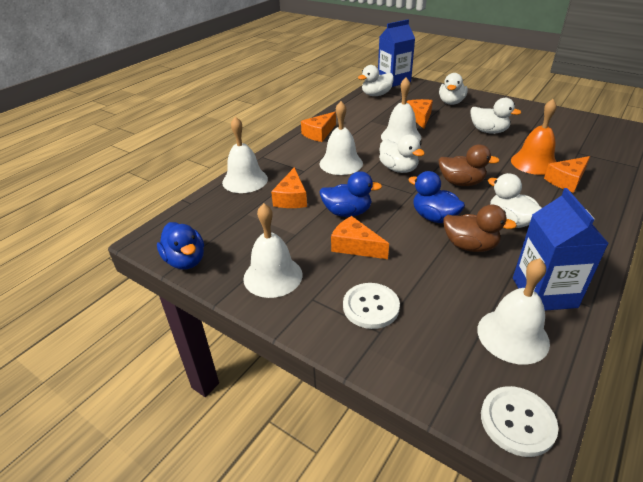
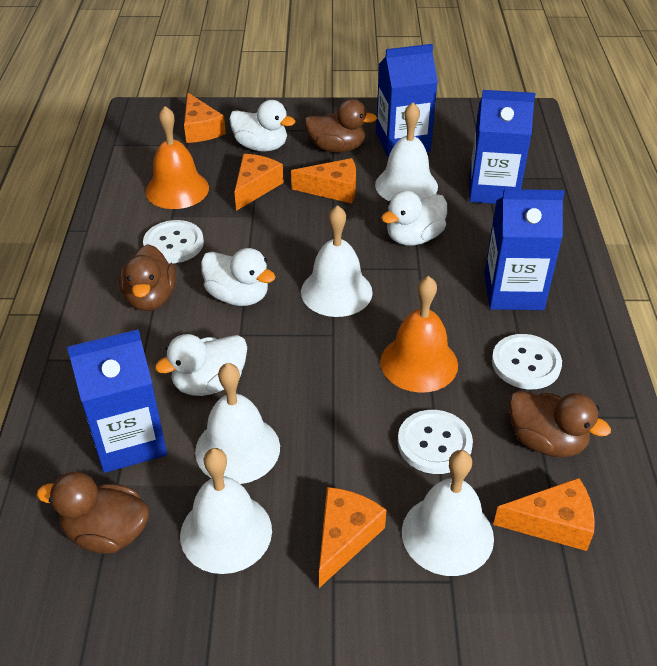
blue carton: 2 -> 4
blue duck: 3 -> 0
brown duck: 2 -> 4
orange bell: 1 -> 2
white button: 2 -> 3
white duck: 5 -> 4

